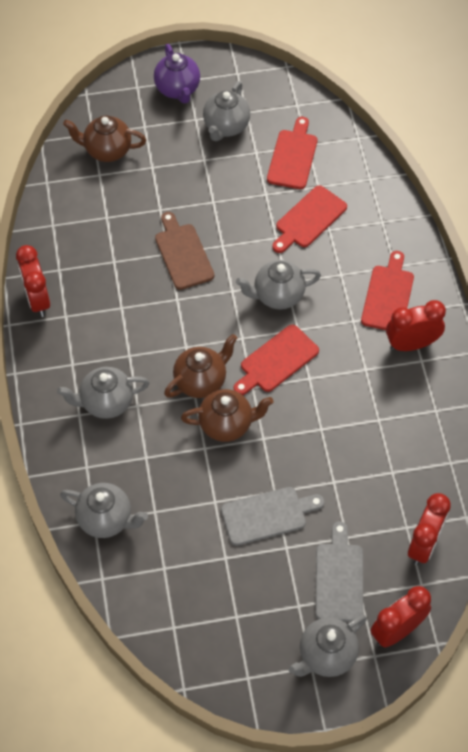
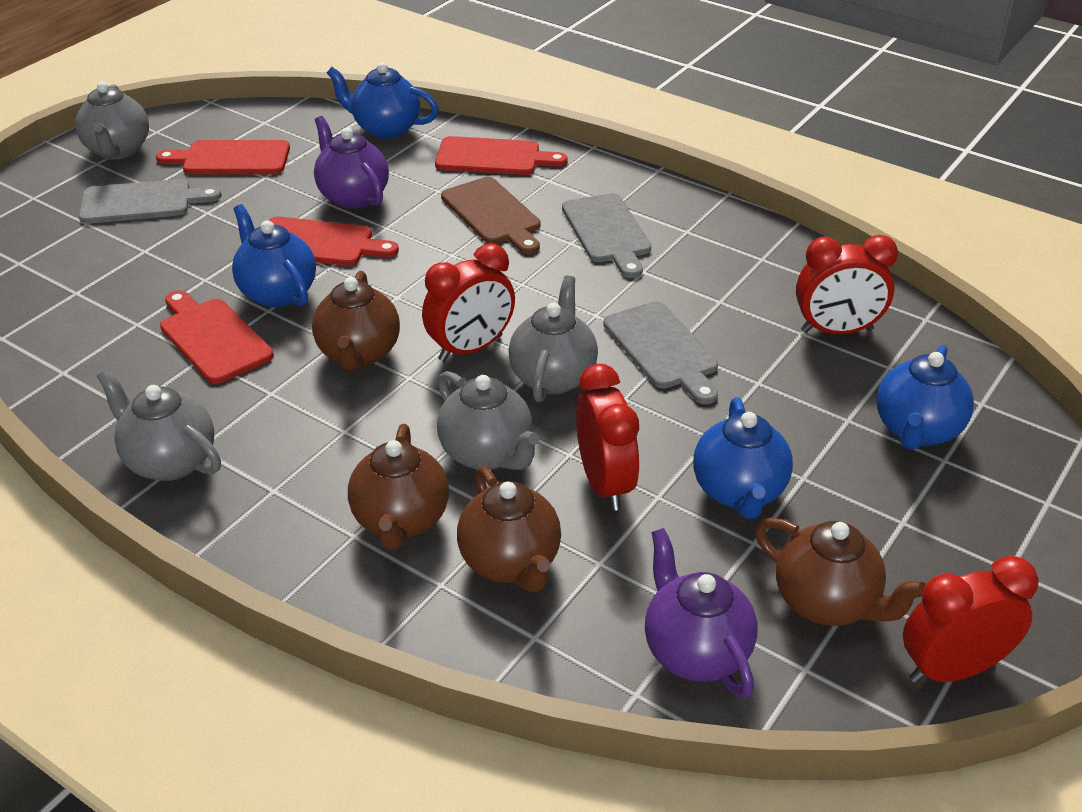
blue teapot: 0 -> 4
brown teapot: 3 -> 4
grey cutting board: 2 -> 3
grey teapot: 5 -> 4
purple teapot: 1 -> 2

